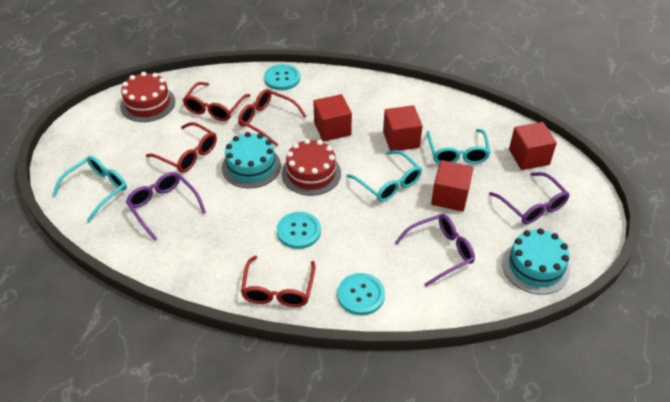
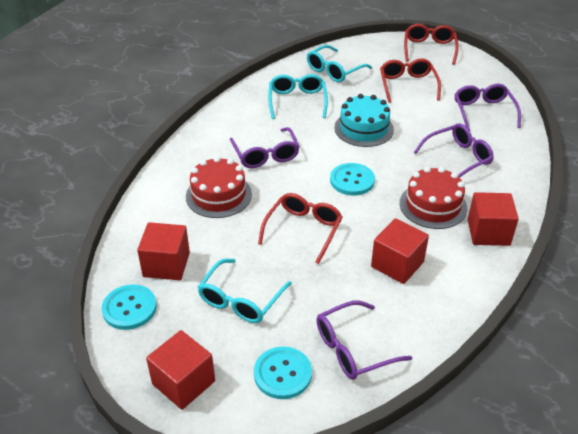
purple glasses: 3 -> 4
red glasses: 4 -> 3
turquoise cake: 2 -> 1

